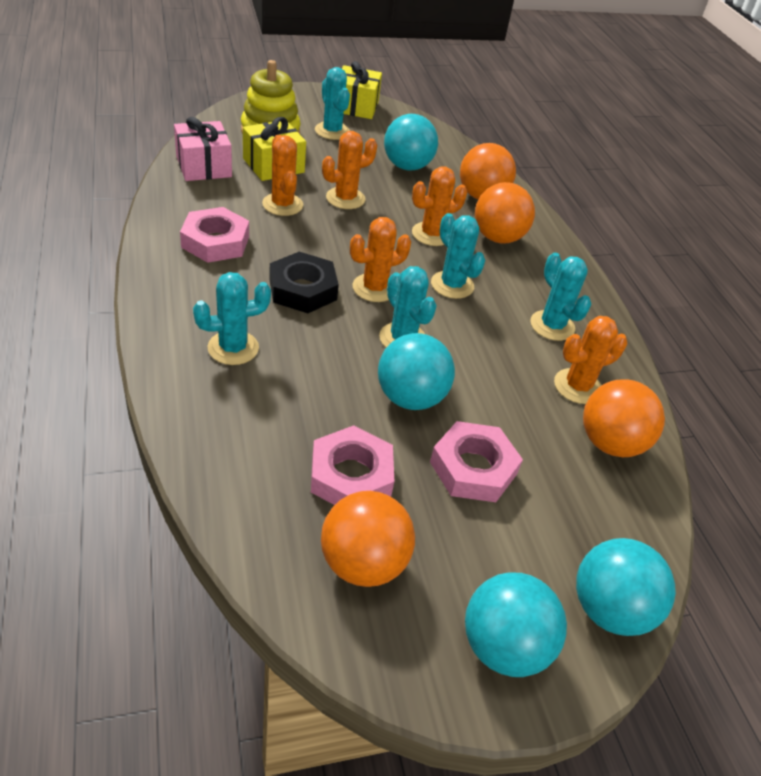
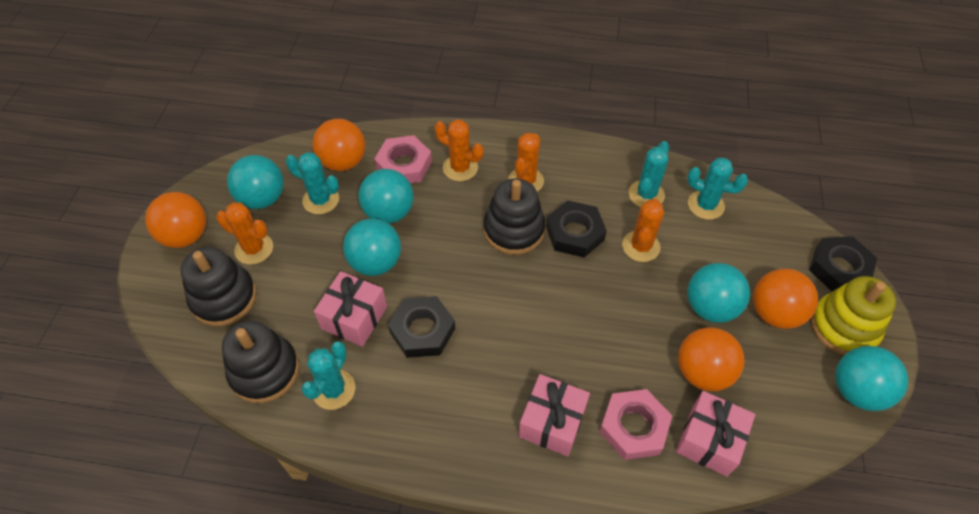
black nut: 1 -> 3
black stacking toy: 0 -> 3
orange cactus: 5 -> 4
pink gift: 1 -> 3
pink nut: 3 -> 2
turquoise ball: 4 -> 5
turquoise cactus: 5 -> 4
yellow gift: 2 -> 0

